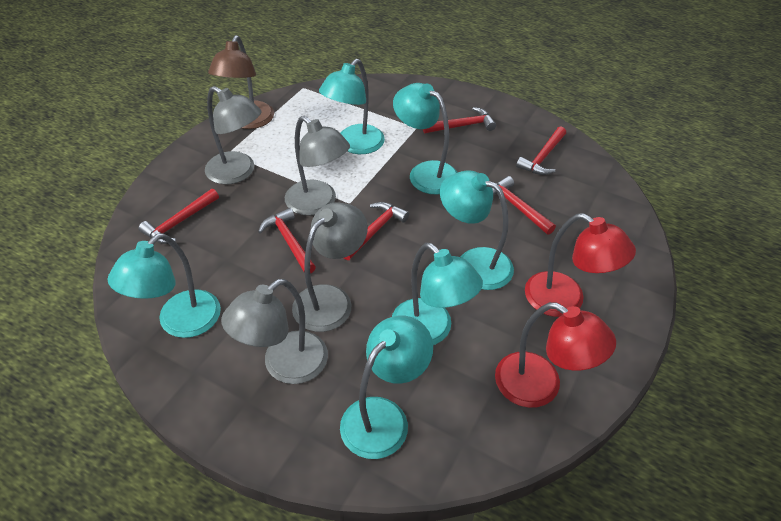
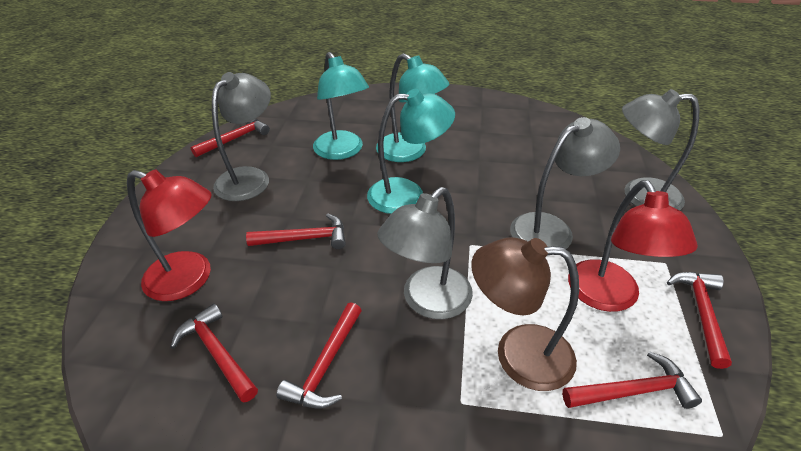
turquoise lamp: 6 -> 3

